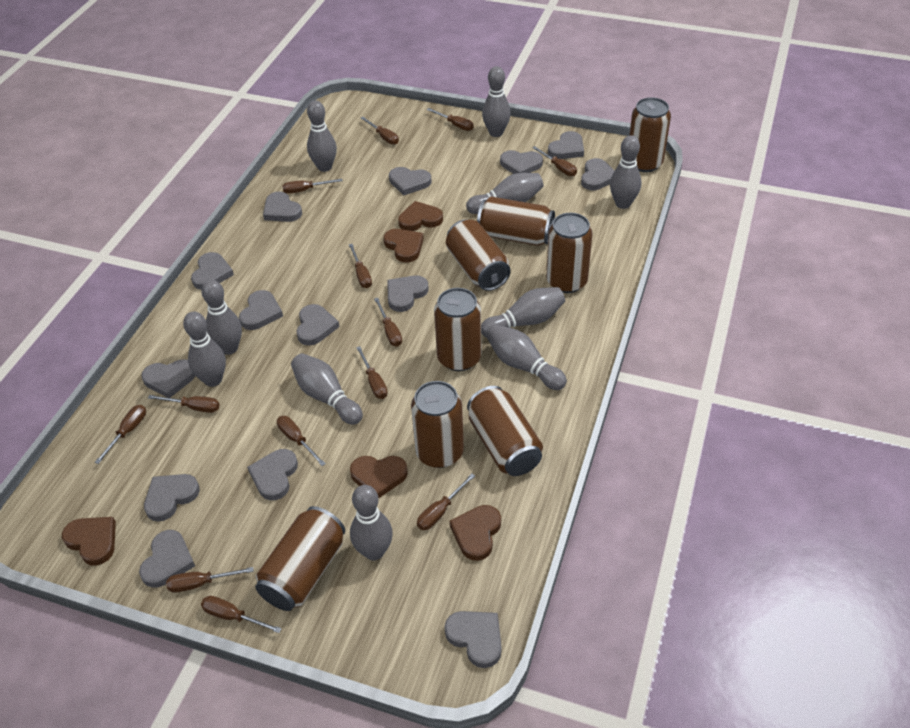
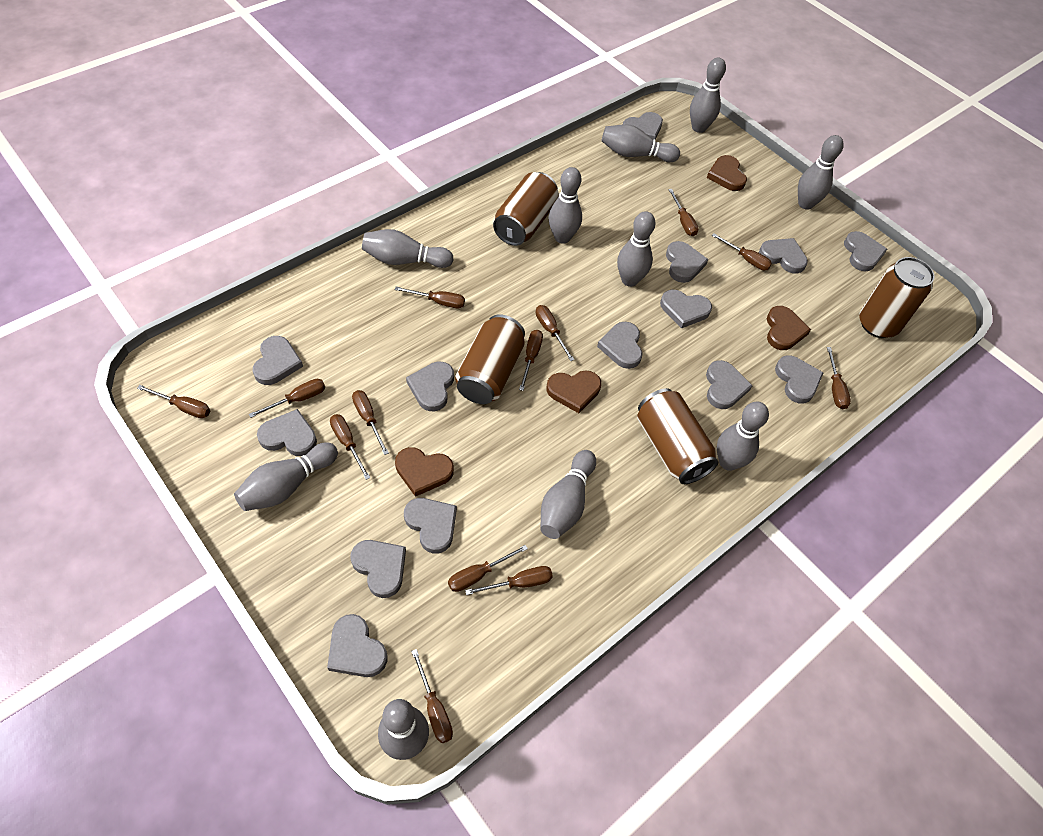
brown can: 8 -> 4
brown heart: 5 -> 4

